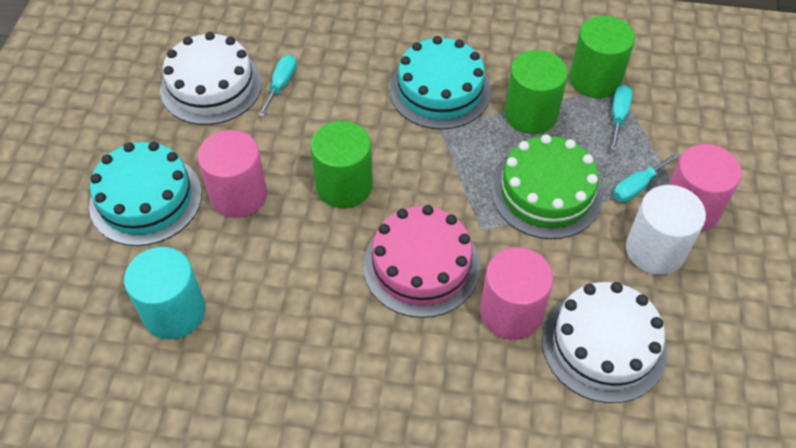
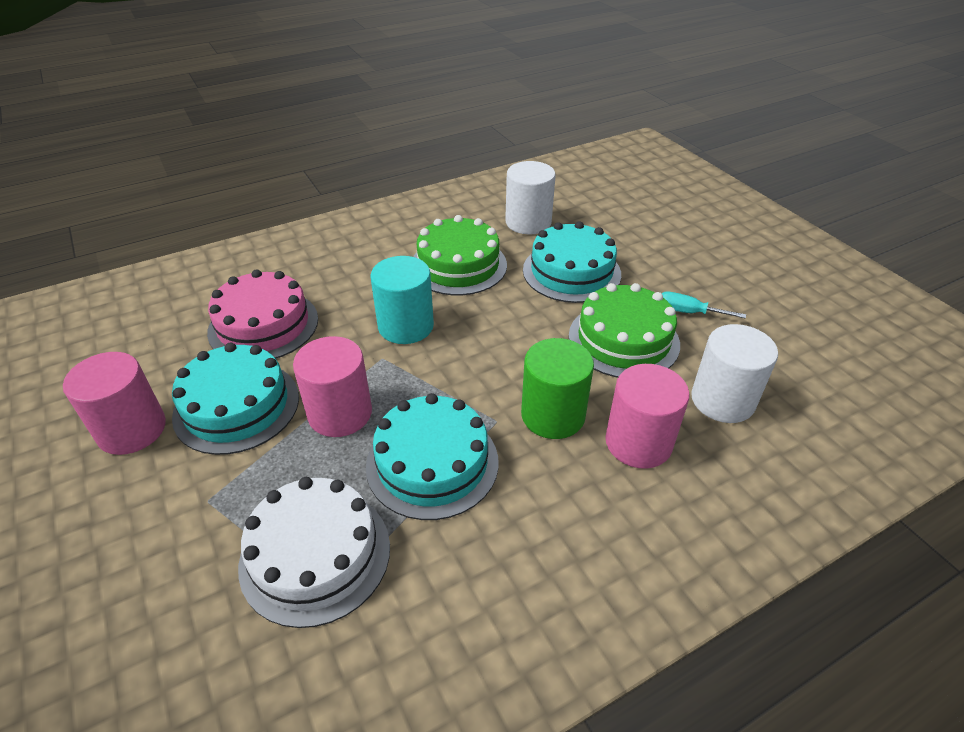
green cake: 1 -> 2
green cylinder: 3 -> 1
turquoise cake: 2 -> 3
turquoise screwdriver: 3 -> 1
white cake: 2 -> 1
white cylinder: 1 -> 2

